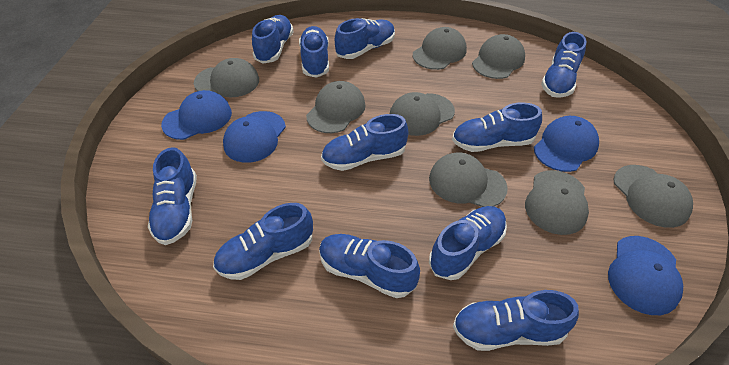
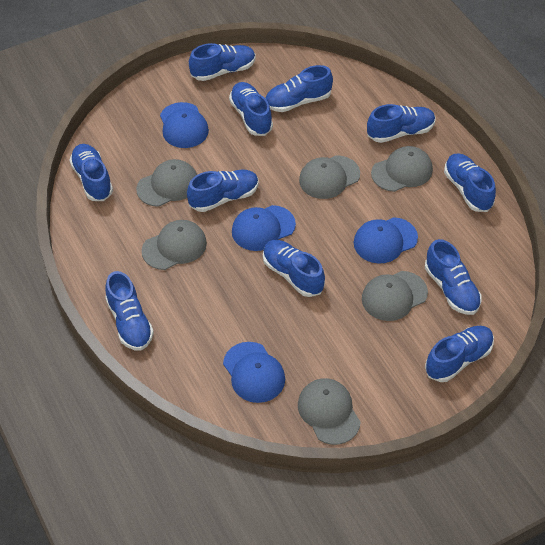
grey cap: 8 -> 6

